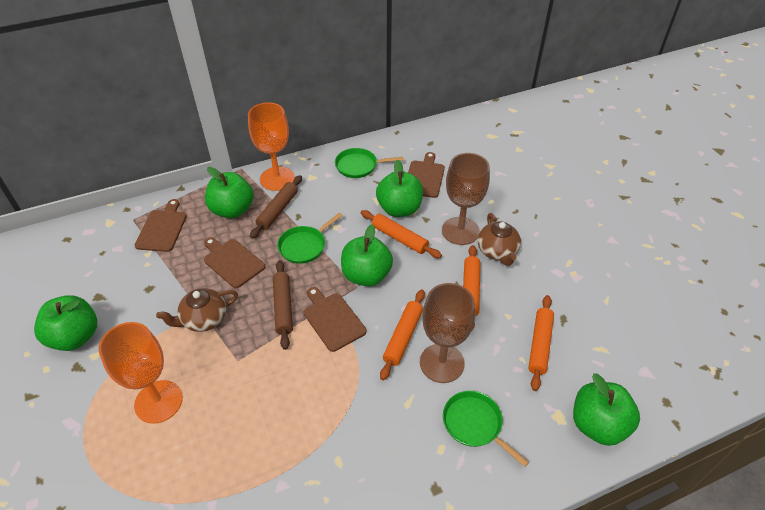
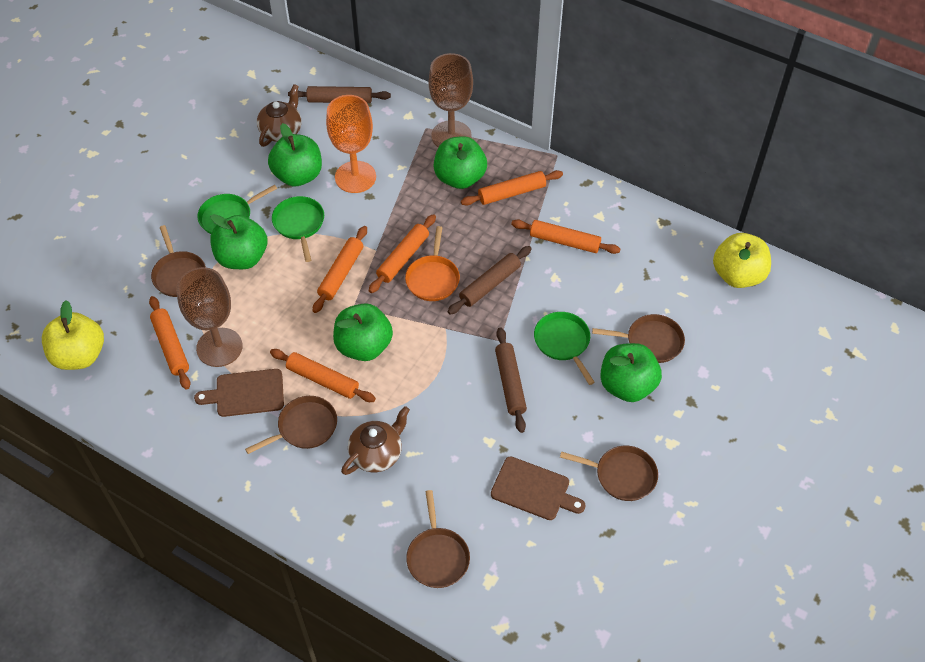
brown cutting board: 4 -> 2
brown pan: 0 -> 5
brown rolling pin: 2 -> 3
orange goblet: 2 -> 1
orange pan: 0 -> 1
orange rolling pin: 4 -> 6
yellow apple: 0 -> 2

